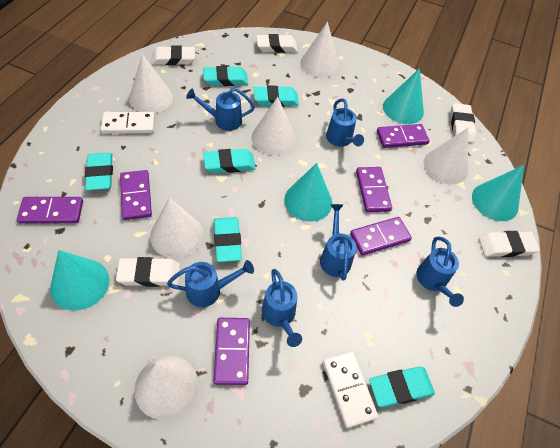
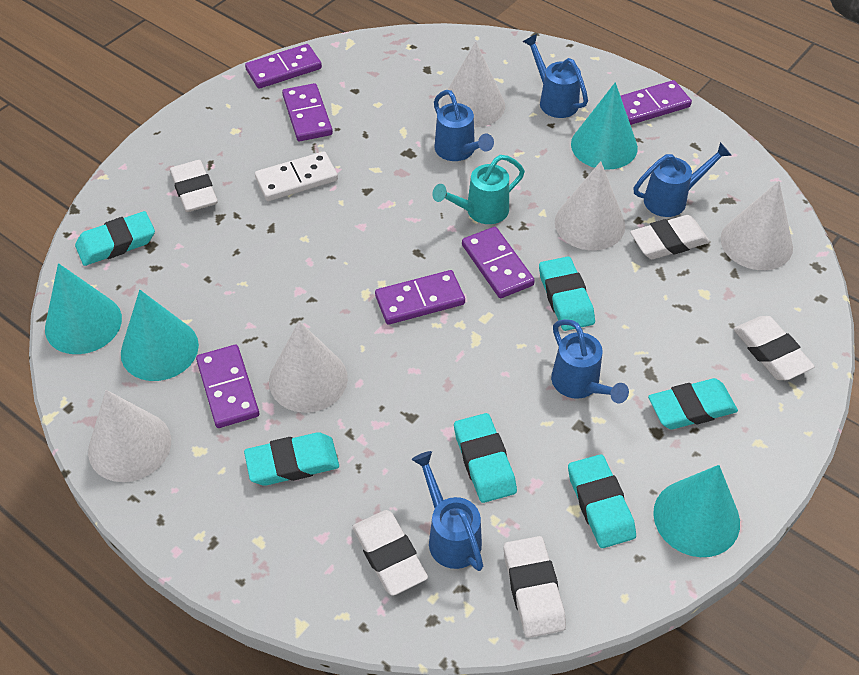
blue watering can: 6 -> 5
turquoise watering can: 0 -> 1
white cone: 6 -> 5
white domino: 2 -> 1

